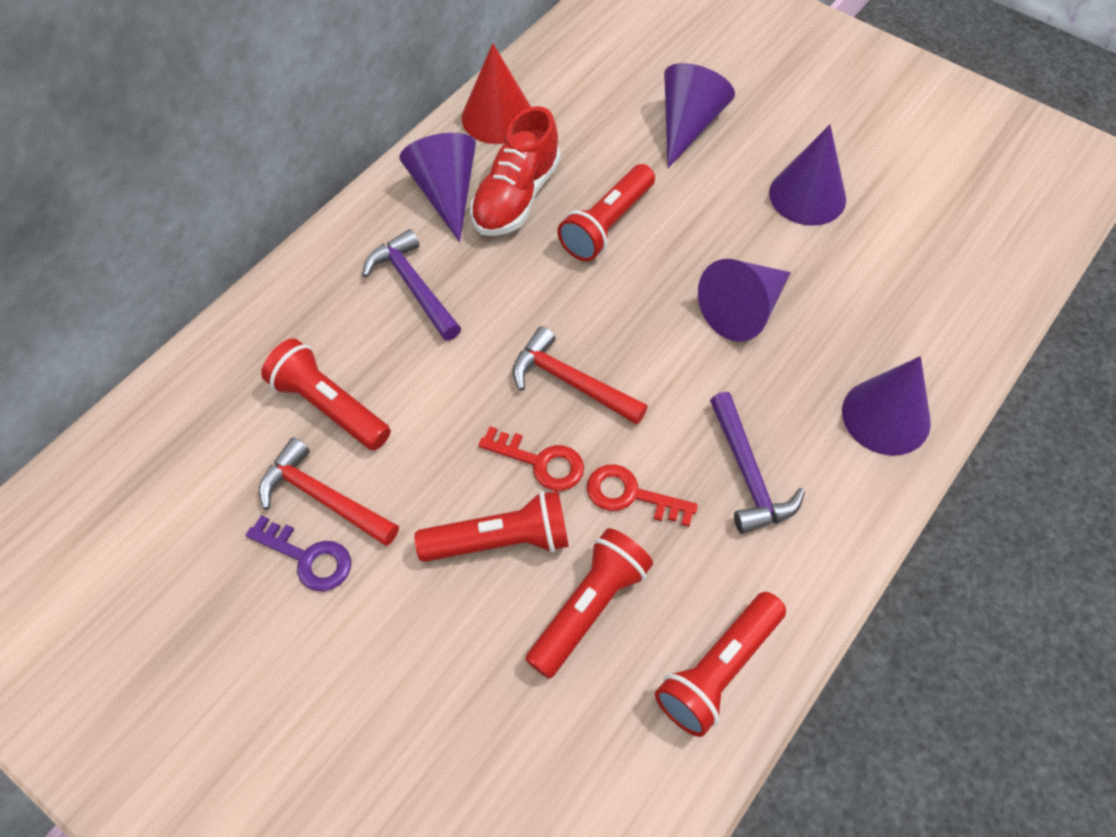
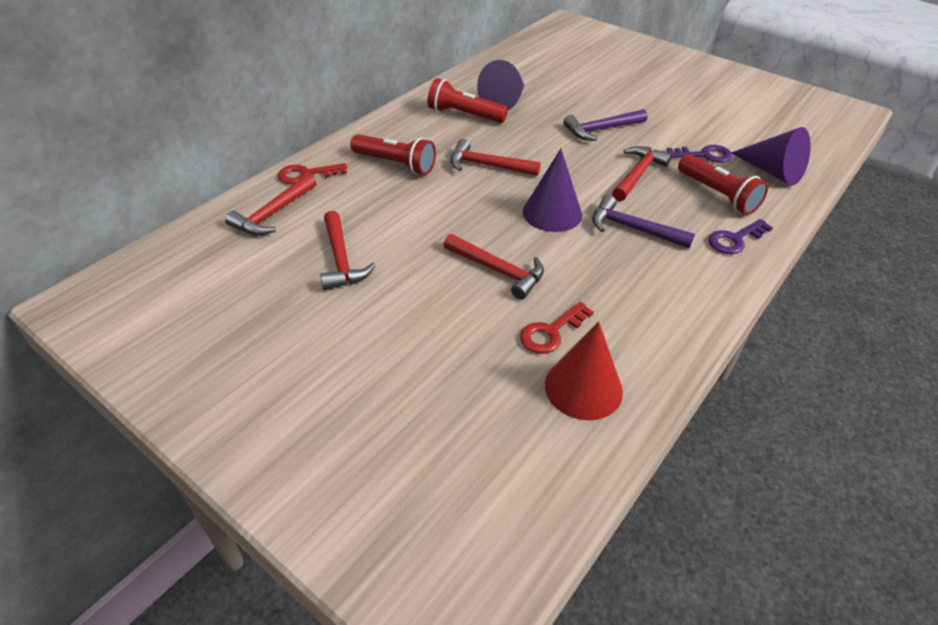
purple cone: 5 -> 3
purple key: 1 -> 2
red flashlight: 5 -> 3
red hammer: 2 -> 5
red shoe: 1 -> 0

